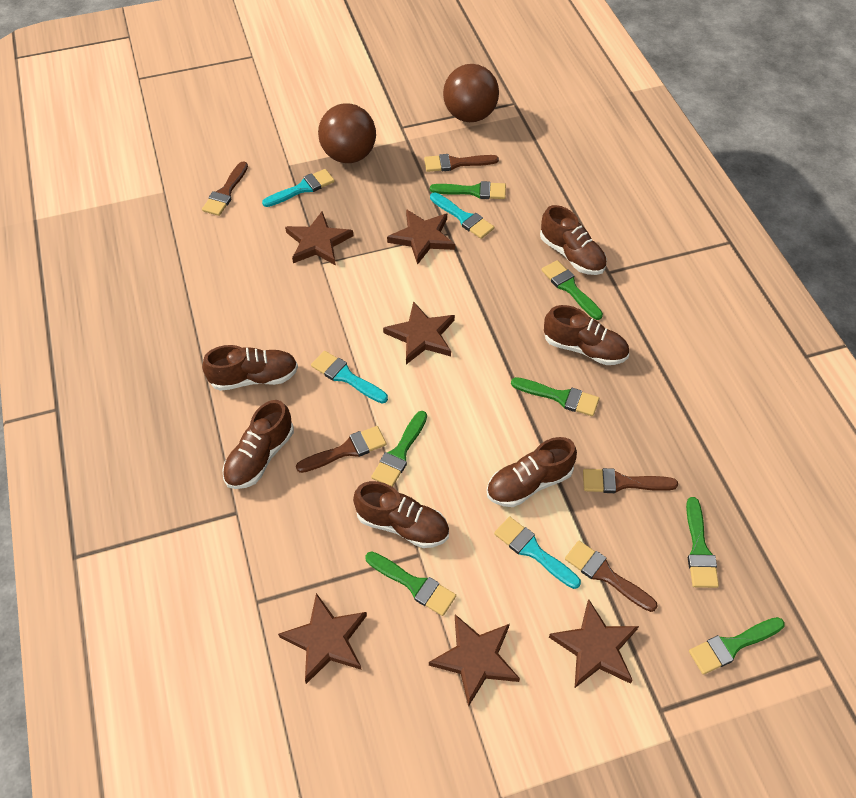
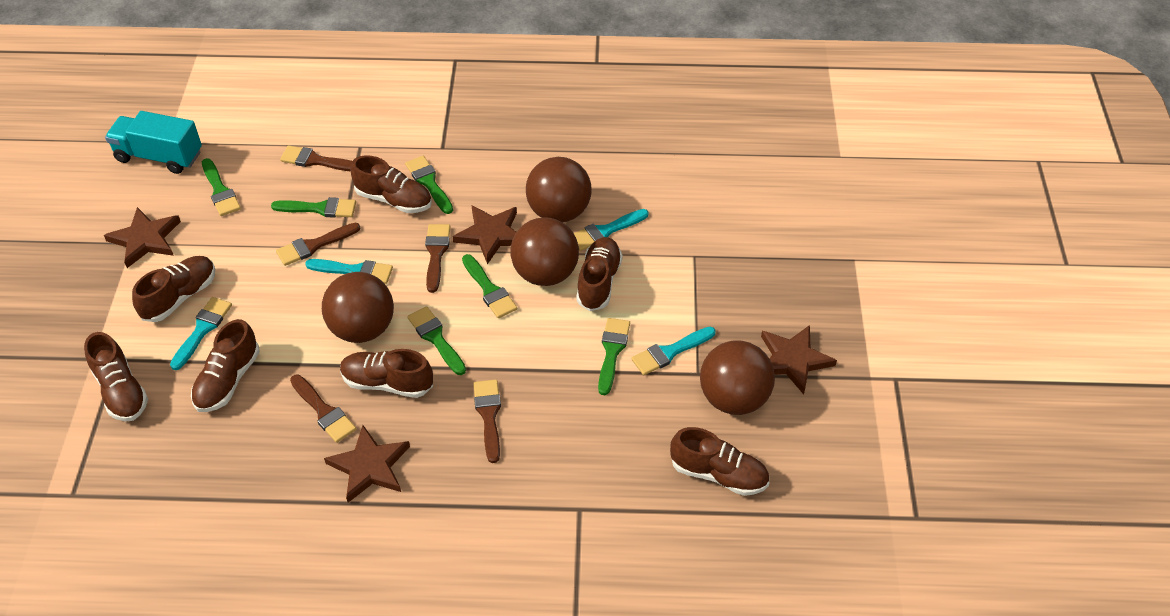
brown ball: 2 -> 4
brown shoe: 6 -> 7
brown star: 6 -> 4
green brush: 7 -> 6
turquoise truck: 0 -> 1

